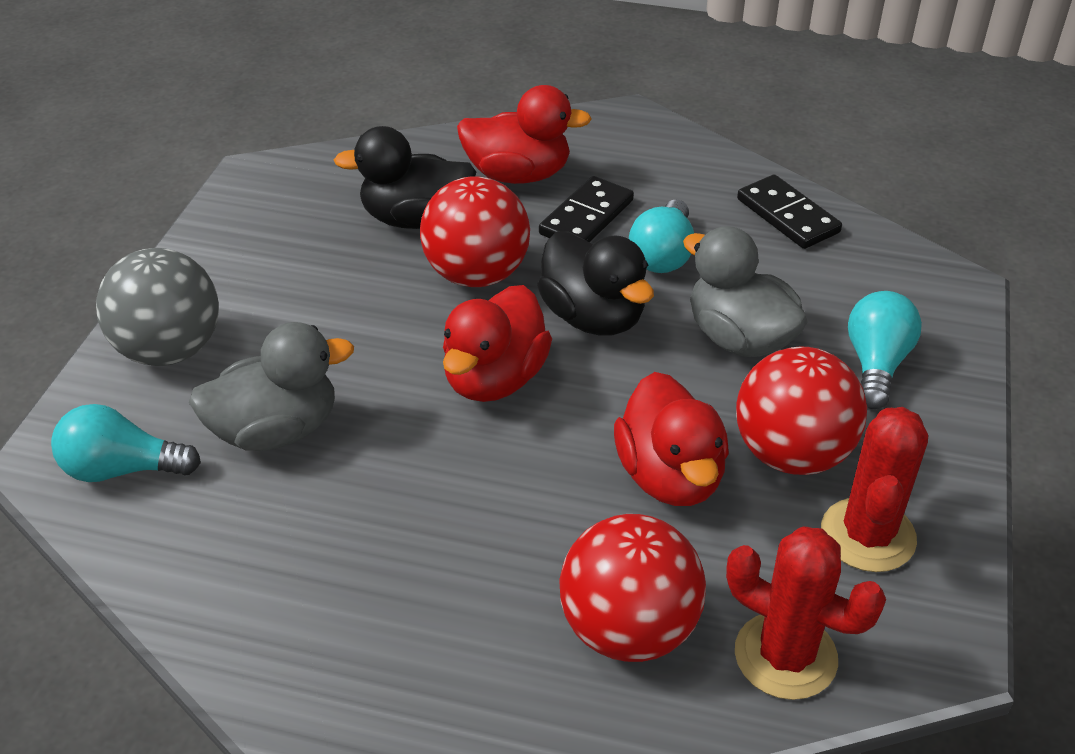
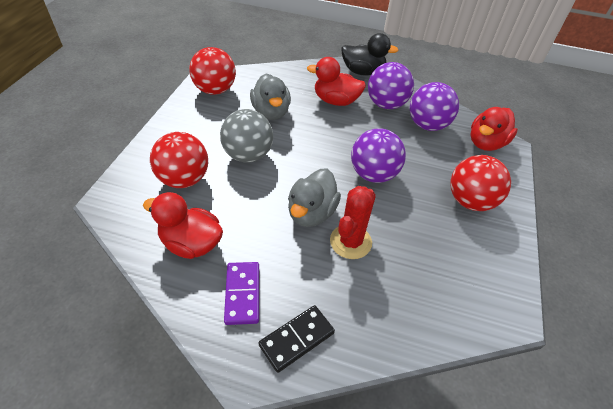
black domino: 2 -> 1
black duck: 2 -> 1
purple ball: 0 -> 3
purple domino: 0 -> 1
red cactus: 2 -> 1
turquoise light bulb: 3 -> 0

